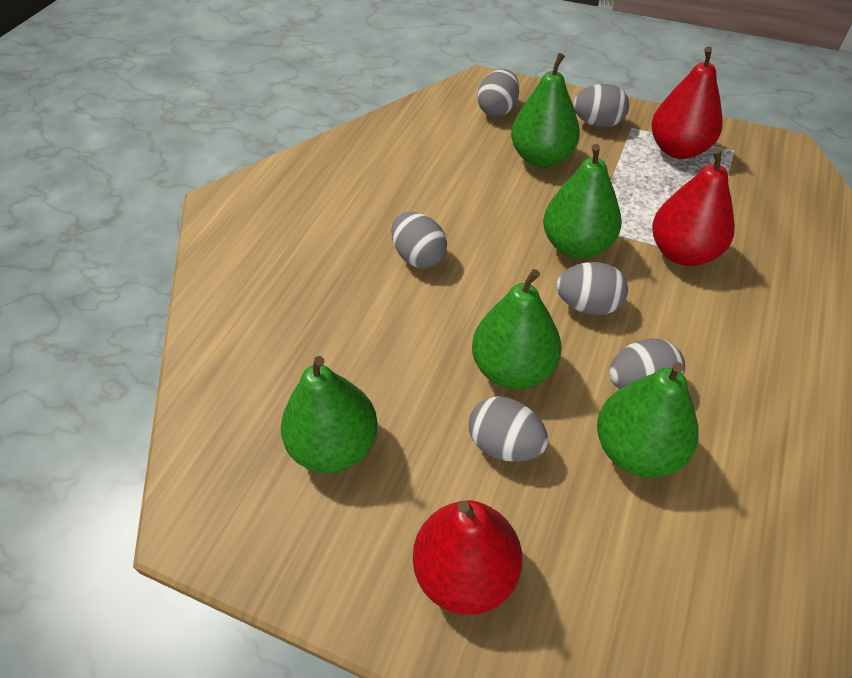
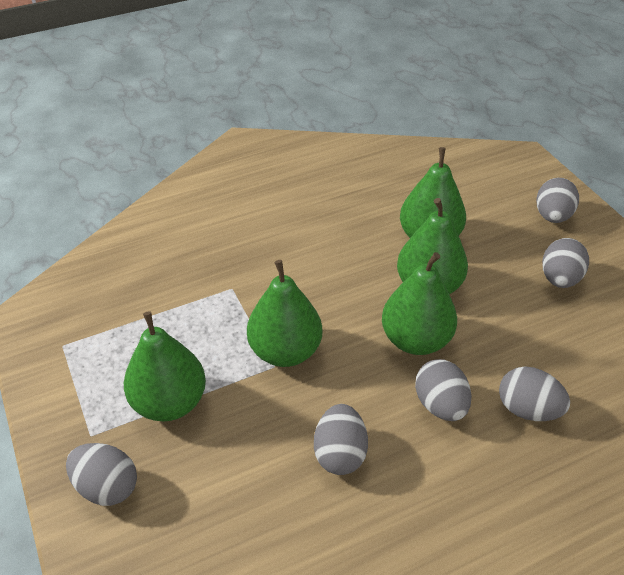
red pear: 3 -> 0

